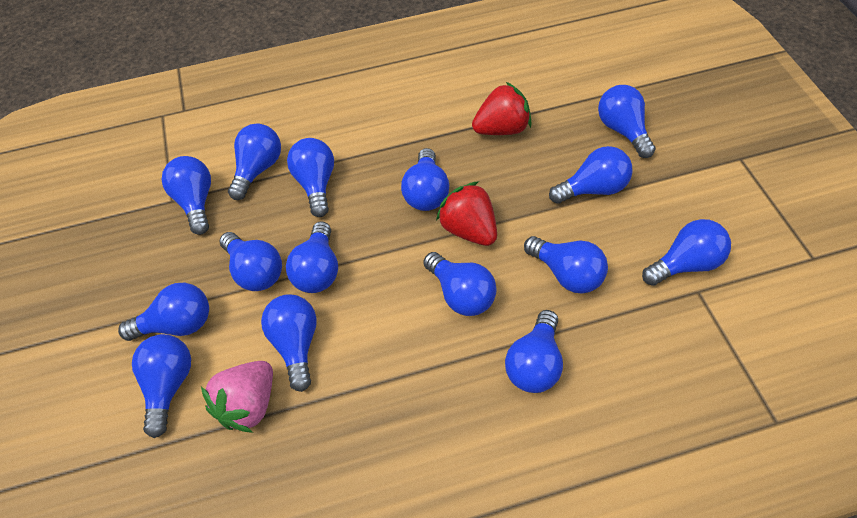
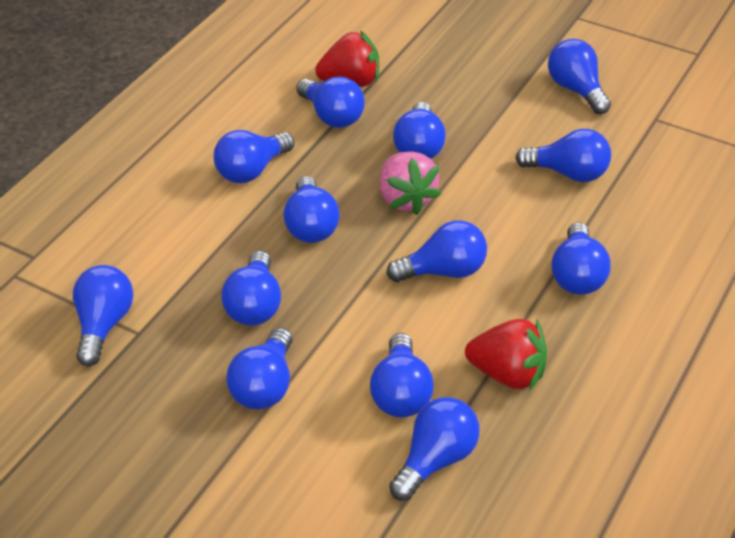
blue light bulb: 15 -> 13

